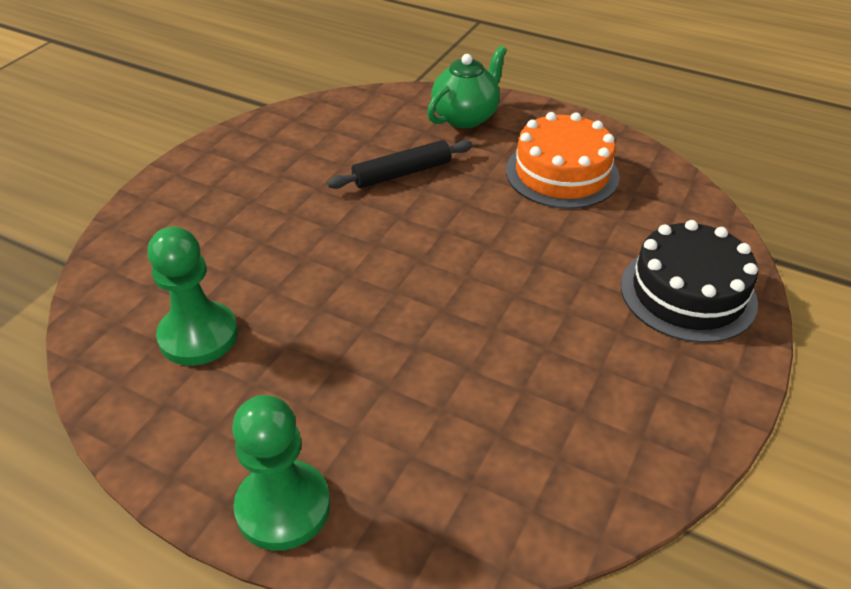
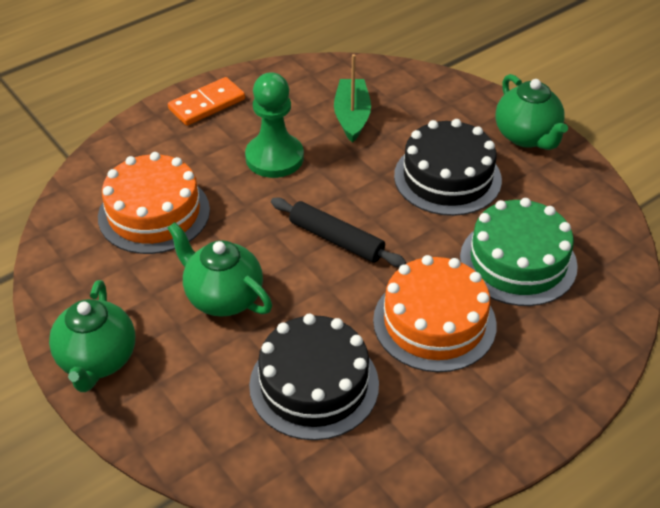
black cake: 1 -> 2
green boat: 0 -> 1
green cake: 0 -> 1
green pawn: 2 -> 1
green teapot: 1 -> 3
orange cake: 1 -> 2
orange domino: 0 -> 1

